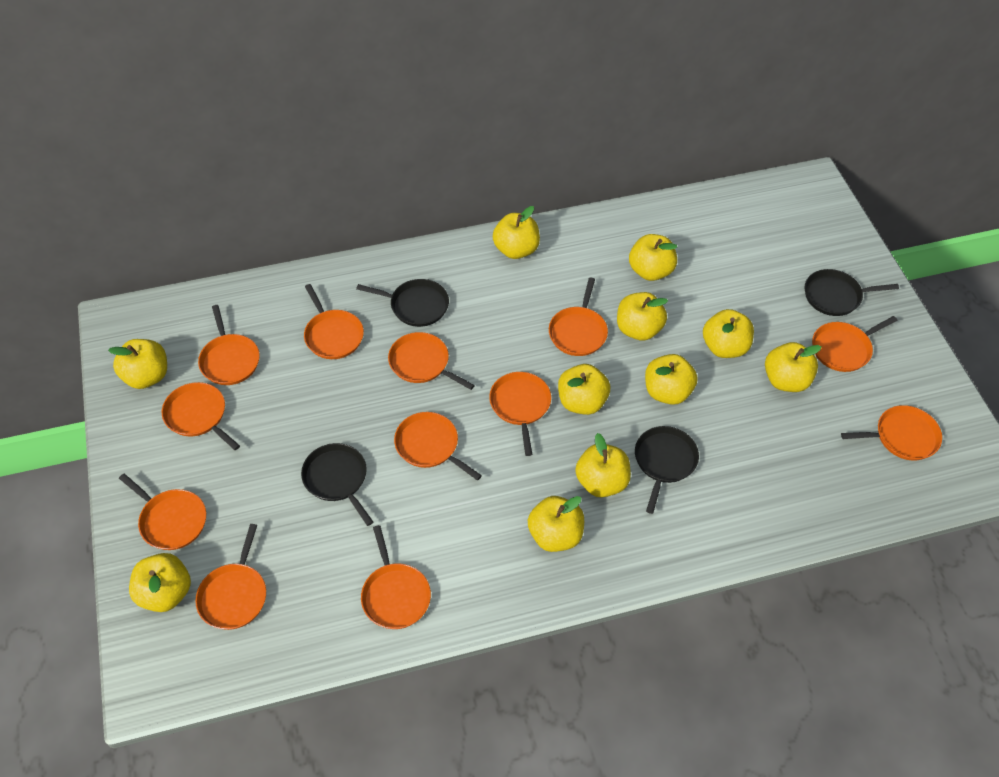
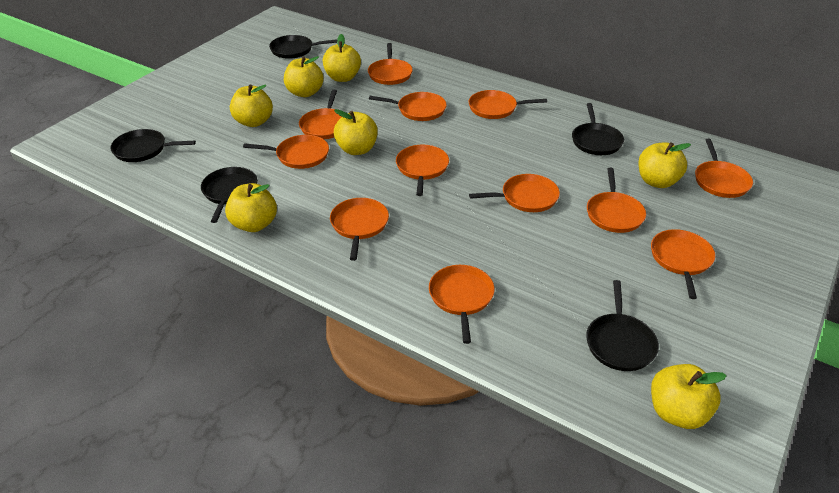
black pan: 4 -> 5
yellow apple: 11 -> 7

